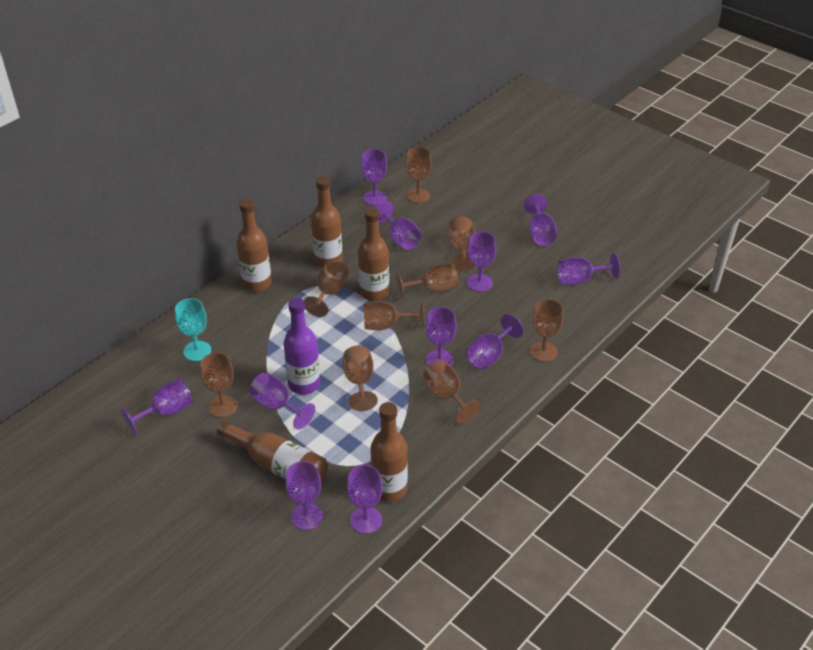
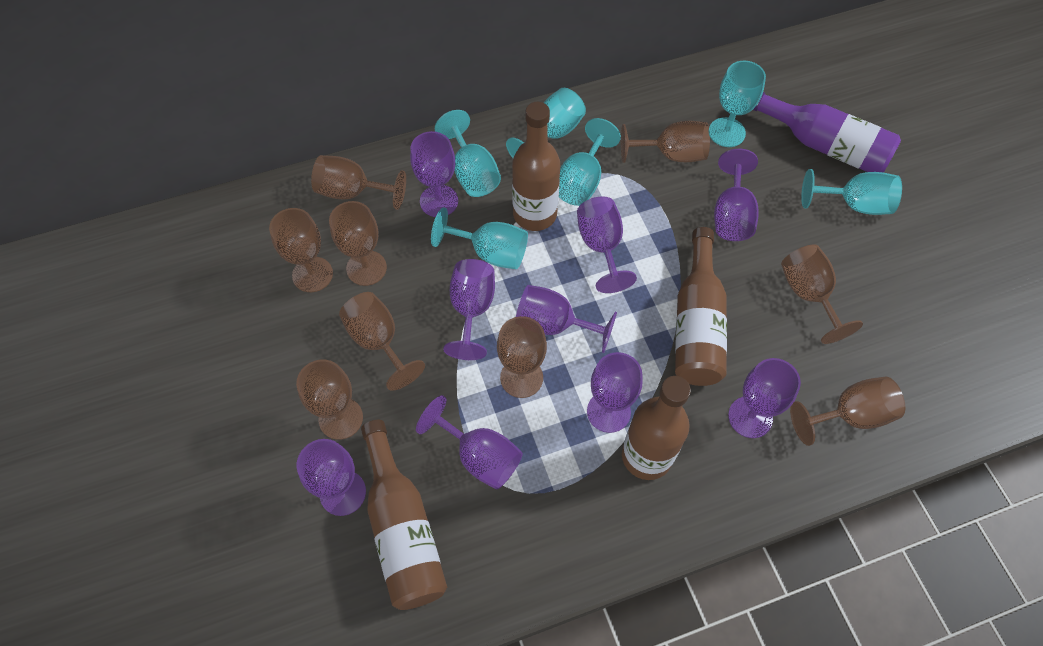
brown bottle: 5 -> 4
purple goblet: 11 -> 9
turquoise goblet: 1 -> 6

